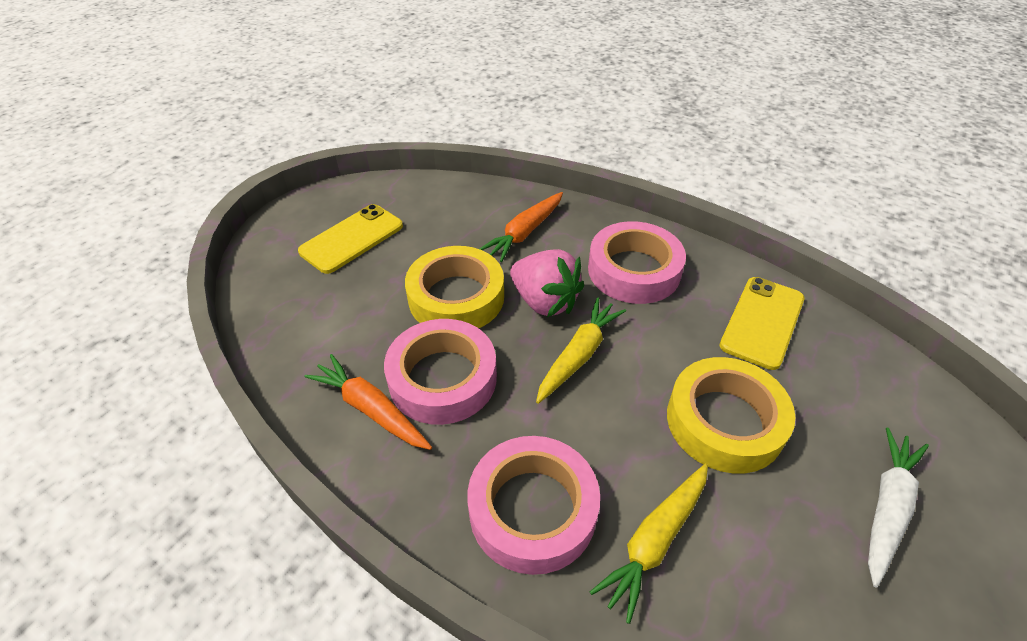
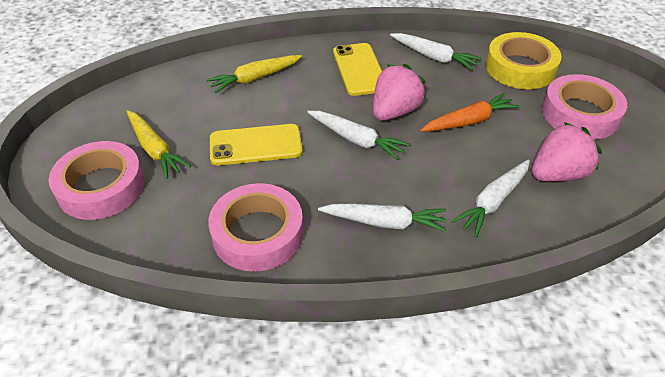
orange carrot: 2 -> 1
pink strawberry: 1 -> 2
white carrot: 1 -> 4
yellow tape: 2 -> 1

